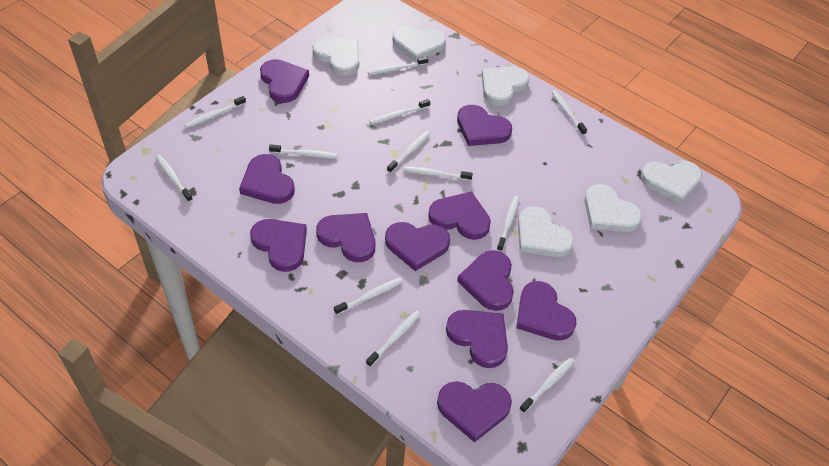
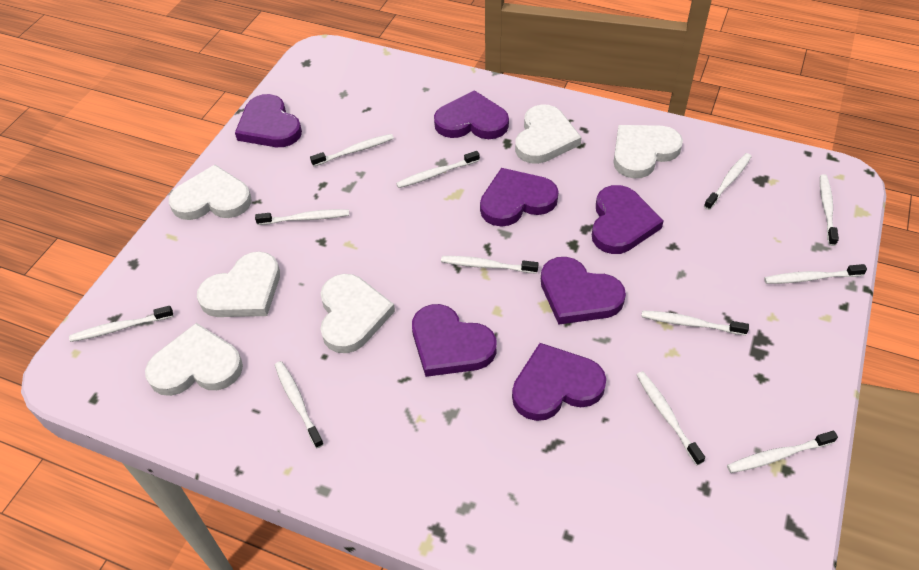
purple heart: 11 -> 7

